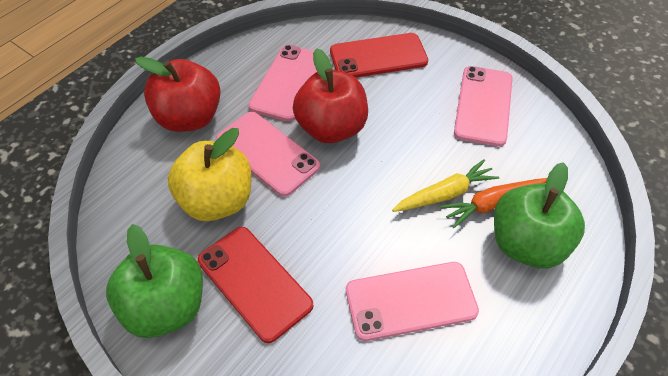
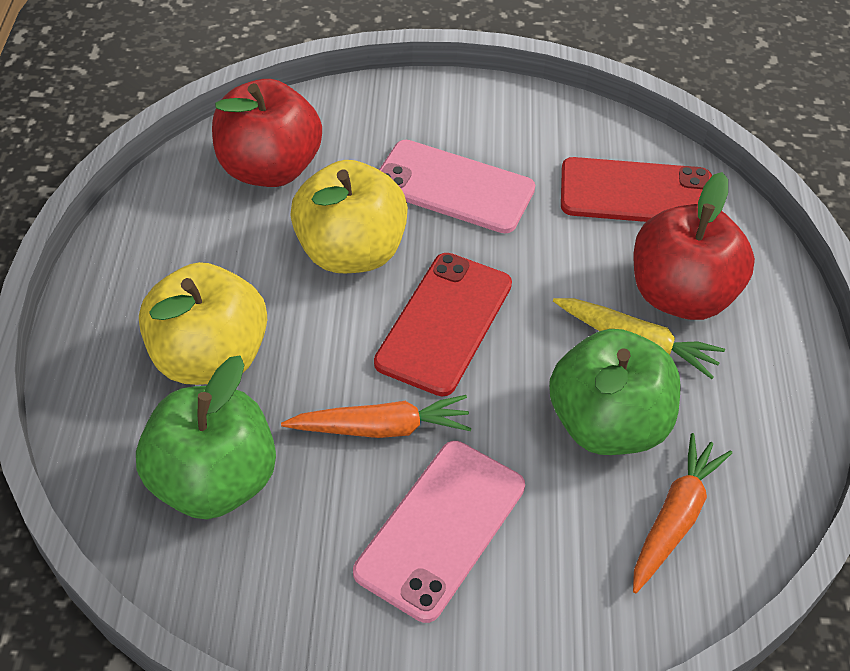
orange carrot: 1 -> 2
pink phone: 4 -> 2
yellow apple: 1 -> 2

